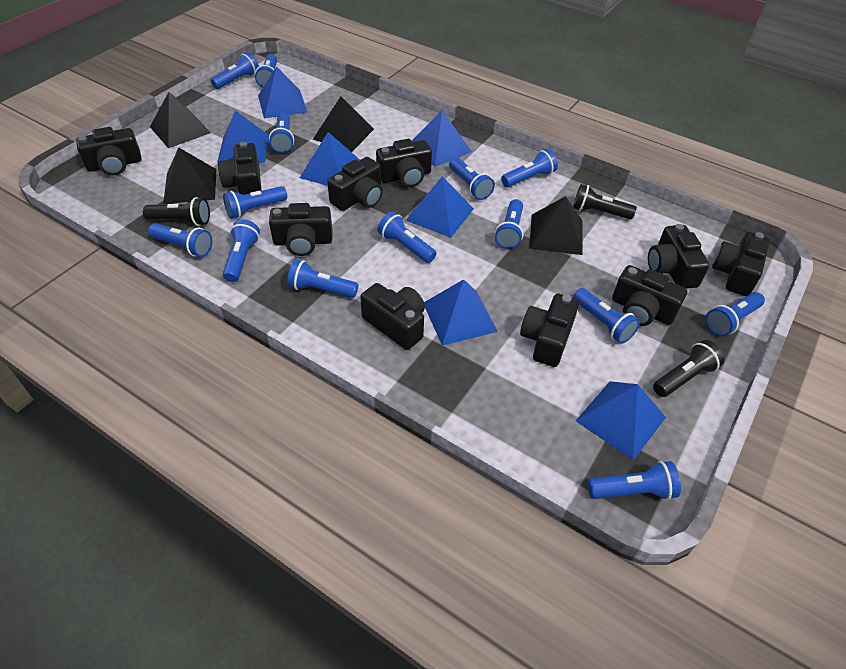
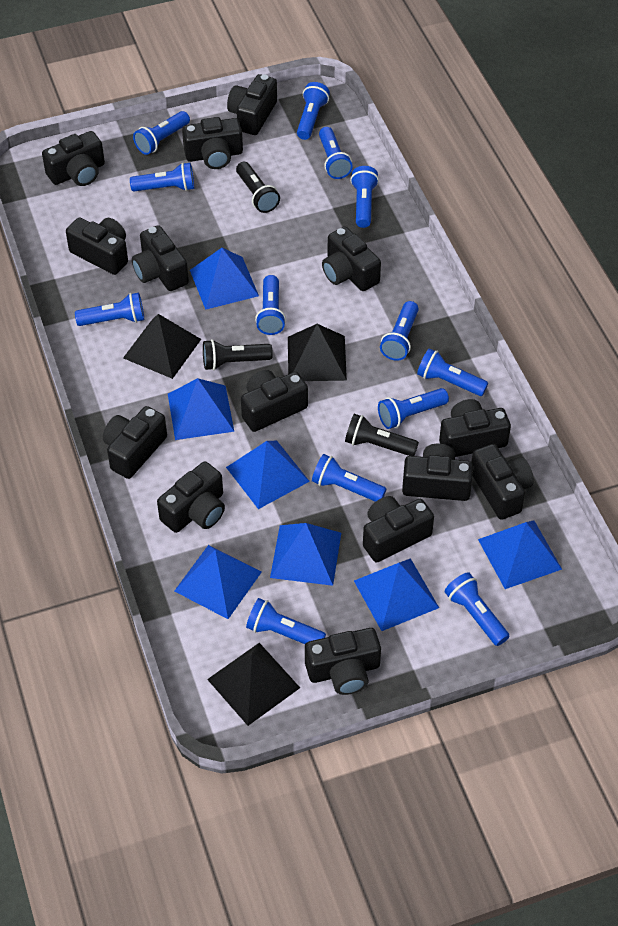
black camera: 10 -> 14
black pyramid: 4 -> 3
blue flashlight: 14 -> 13

